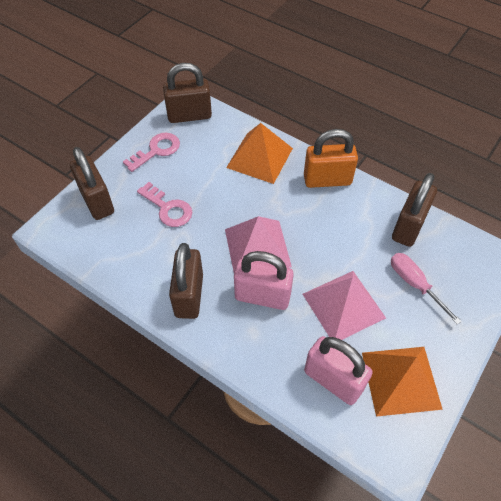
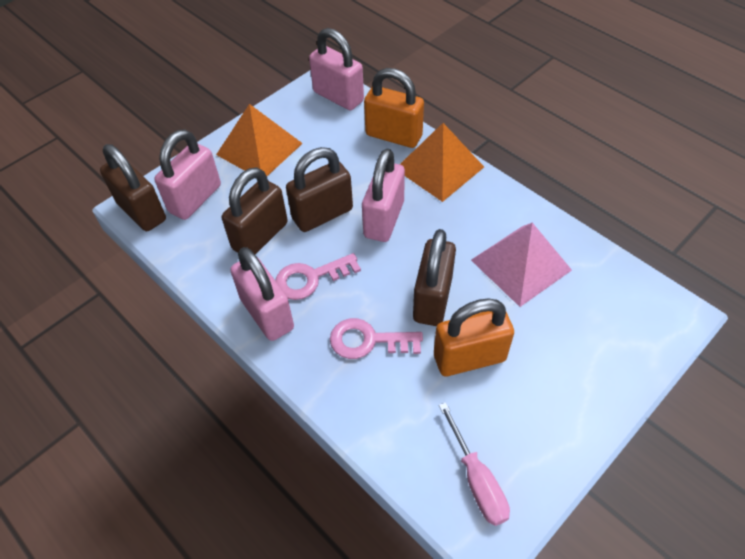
orange padlock: 1 -> 2
pink padlock: 2 -> 4
pink pyramid: 2 -> 1

